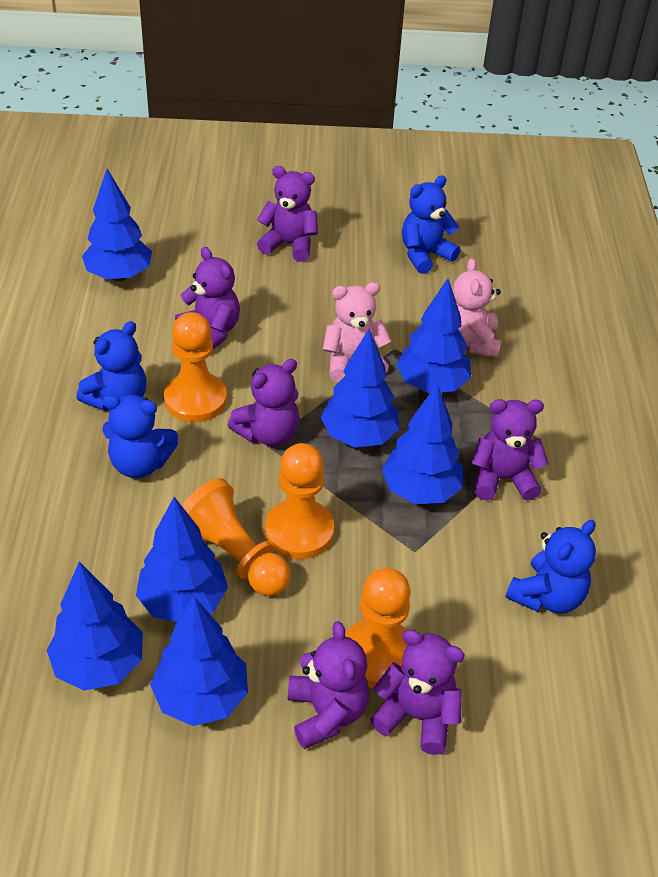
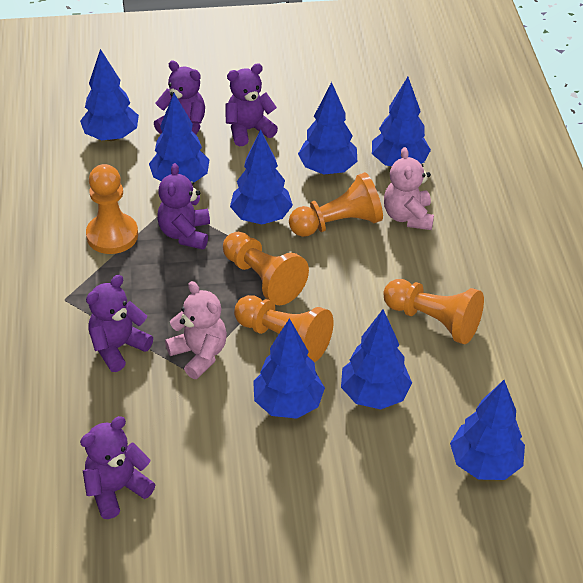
blue teddy bear: 4 -> 0
blue tree: 7 -> 8
orange pawn: 4 -> 5
purple teddy bear: 6 -> 5

